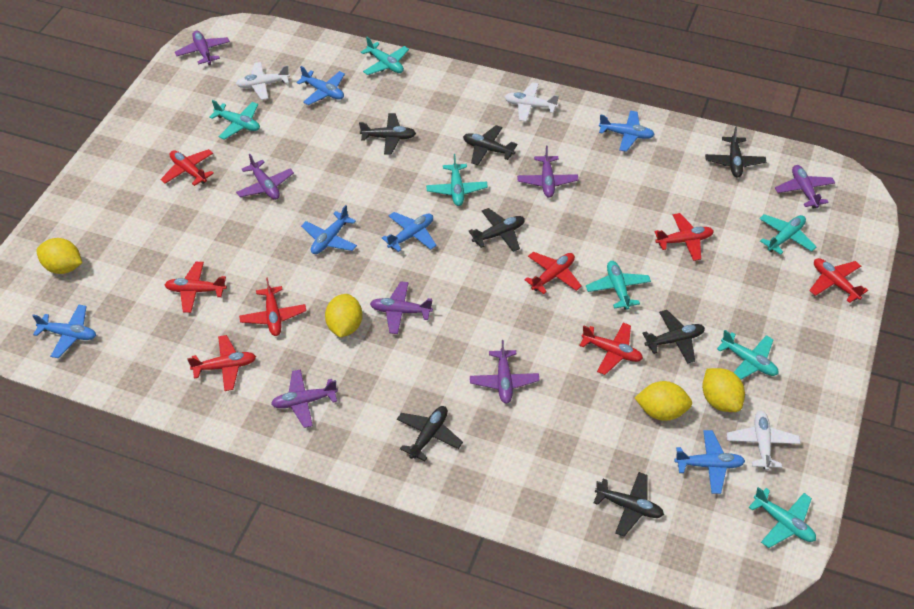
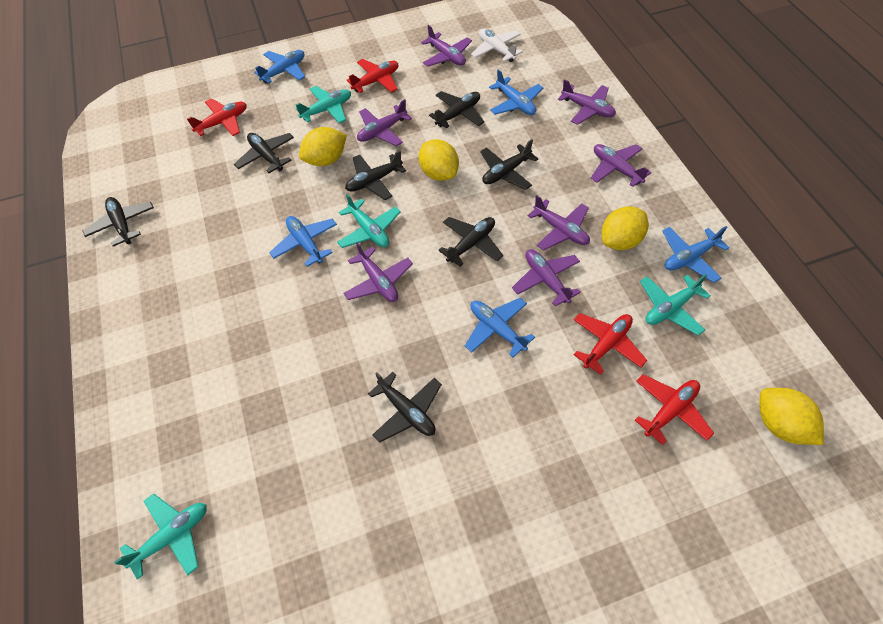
blue plane: 6 -> 5
red plane: 8 -> 4
turquoise plane: 7 -> 4
white plane: 3 -> 1

